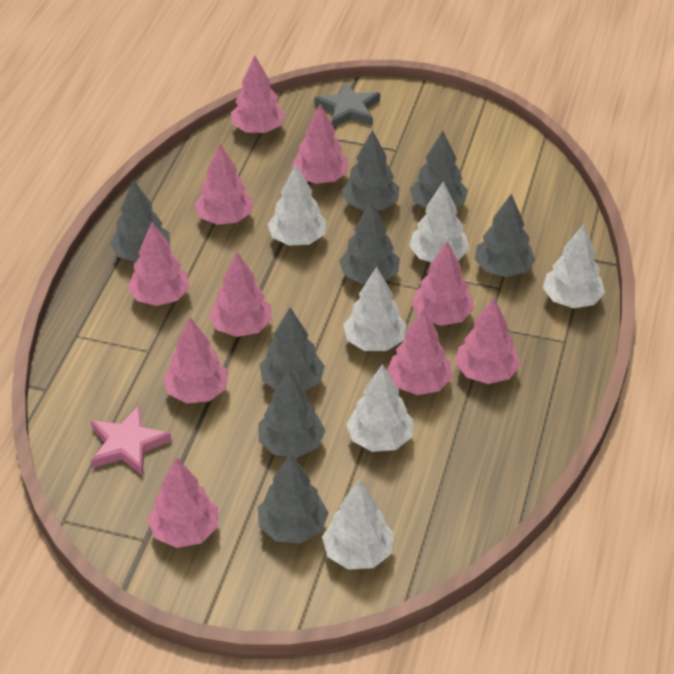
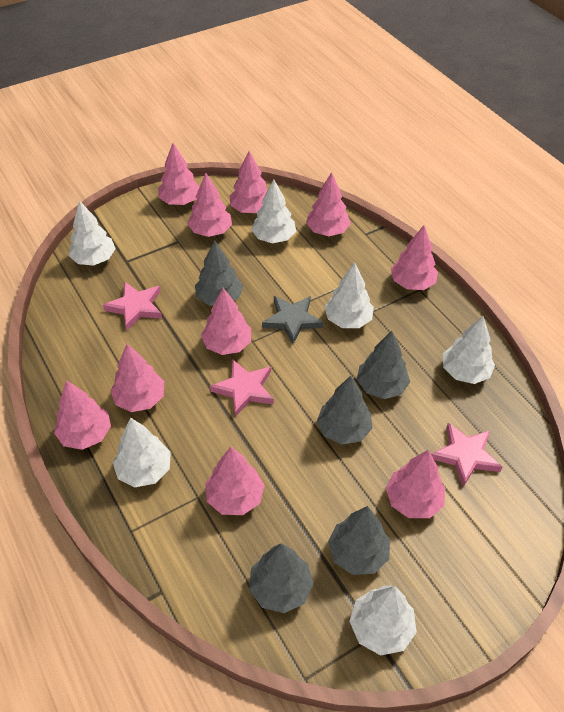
grey tree: 8 -> 5
pink star: 1 -> 3

